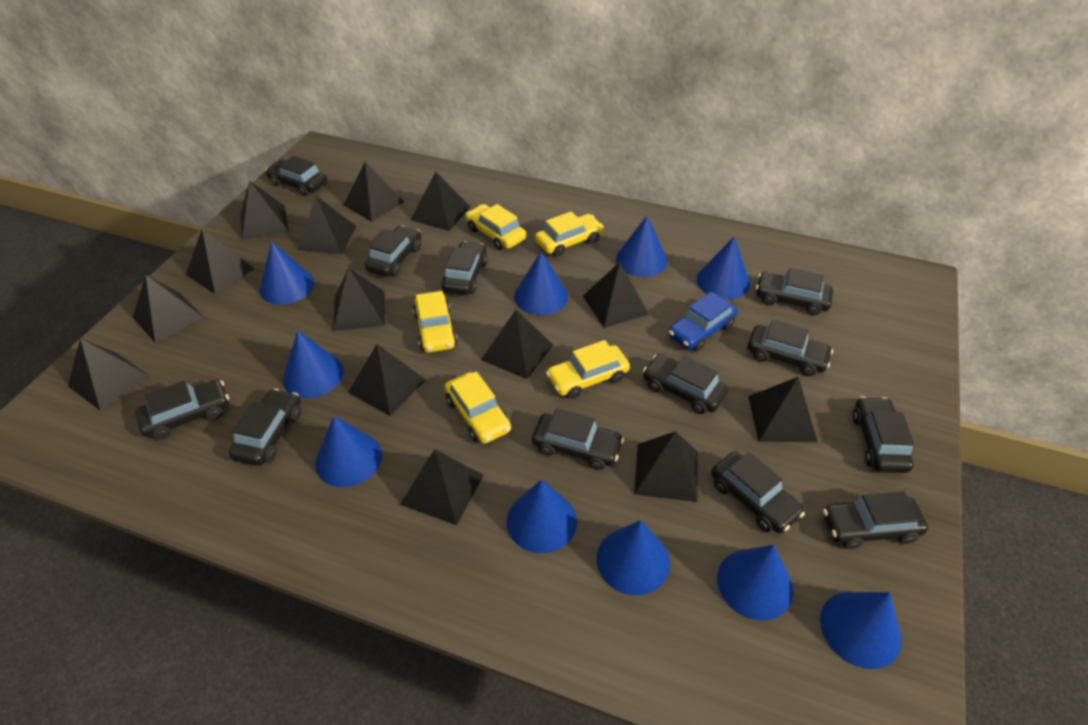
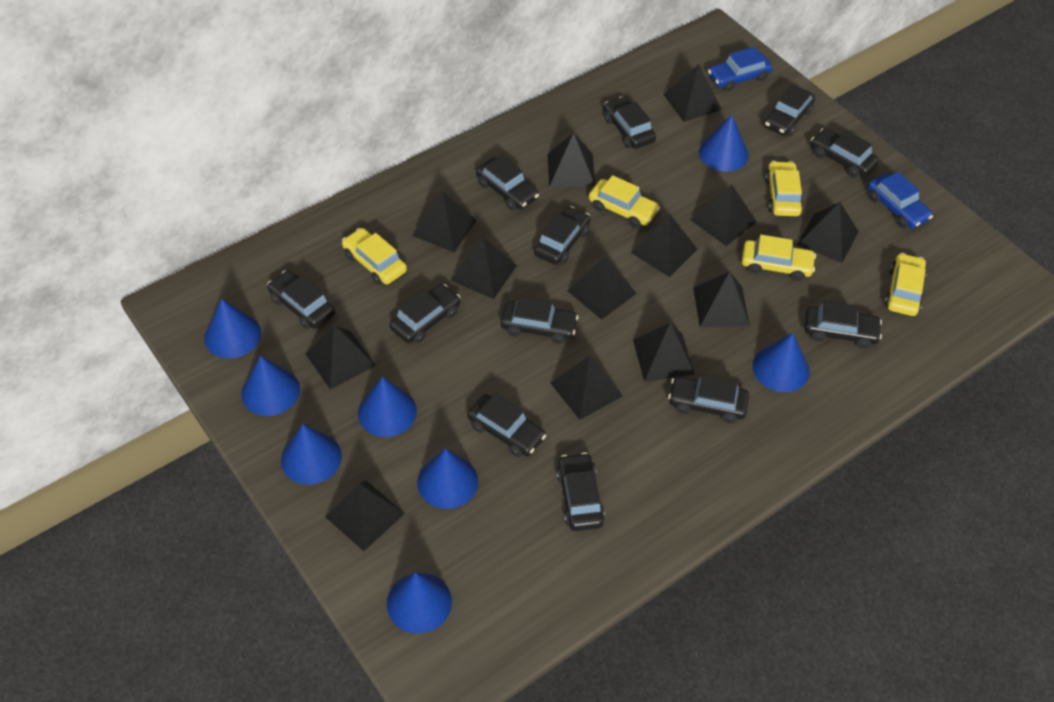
black pyramid: 14 -> 13
blue car: 1 -> 2
blue cone: 10 -> 8

